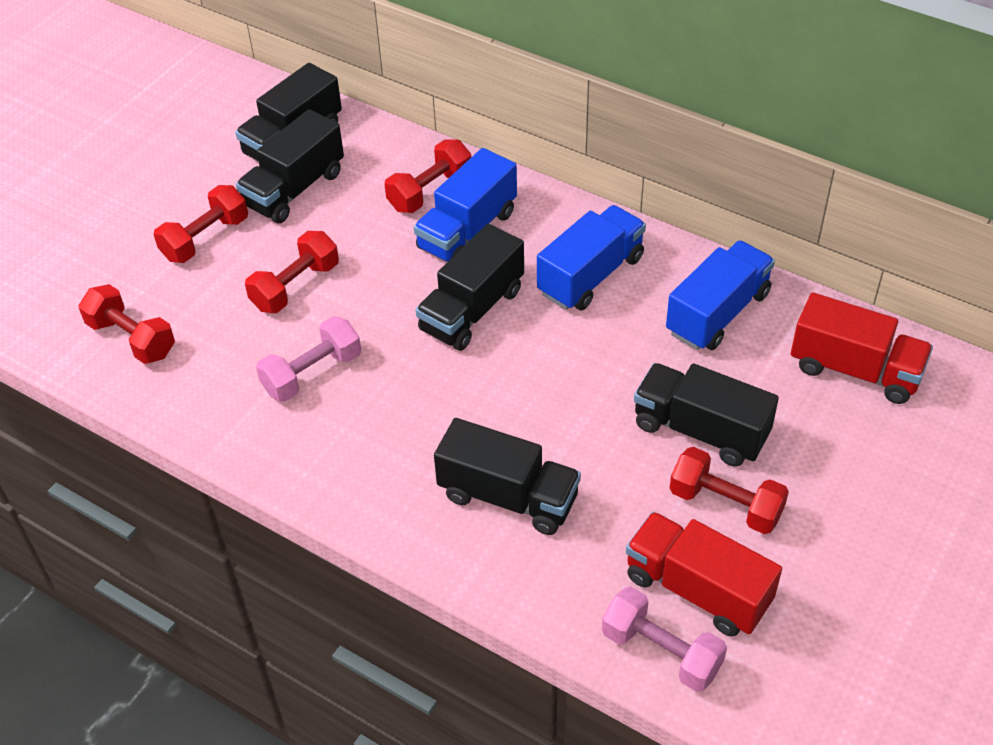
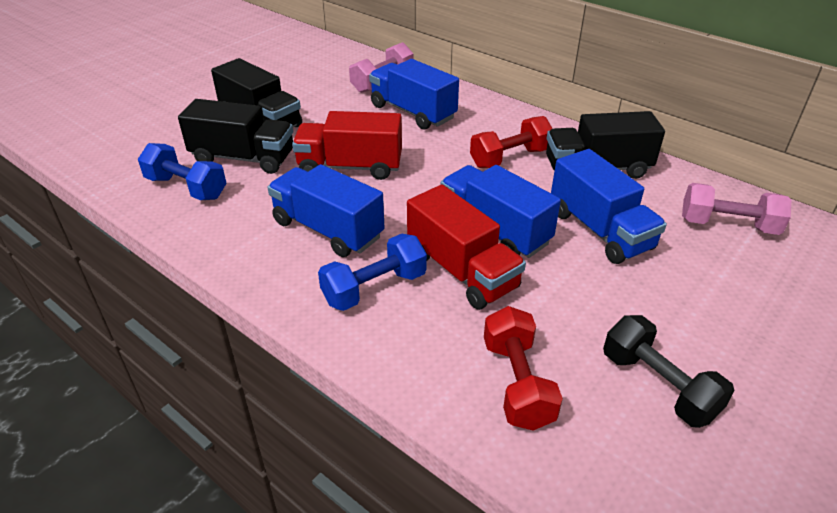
black dumbbell: 0 -> 1
black truck: 5 -> 3
blue dumbbell: 0 -> 2
blue truck: 3 -> 4
red dumbbell: 5 -> 2

